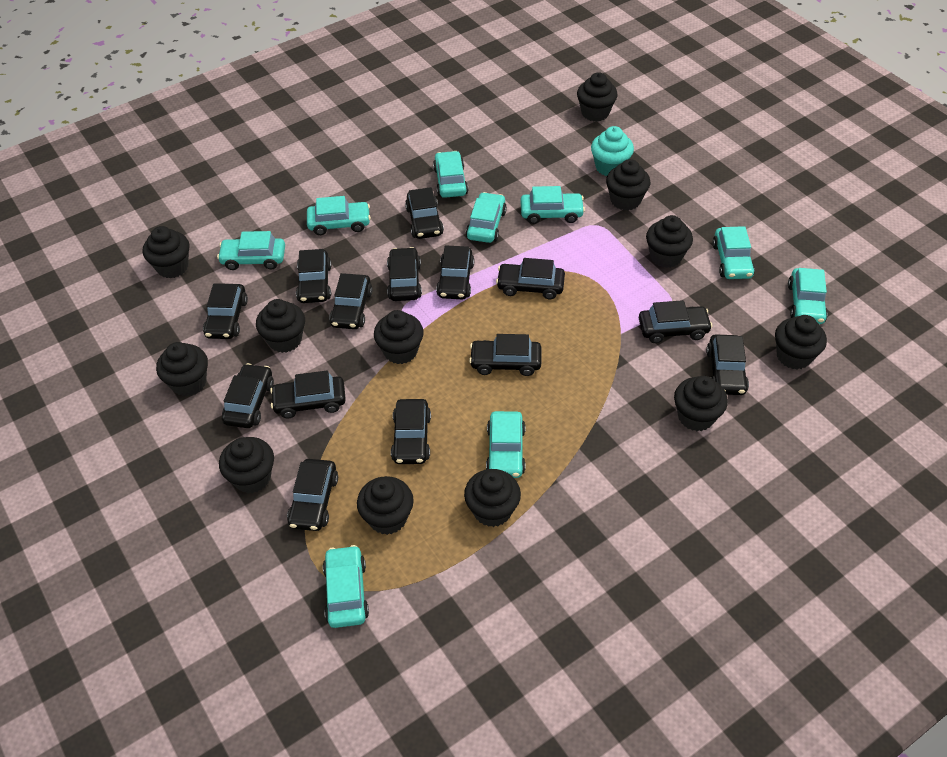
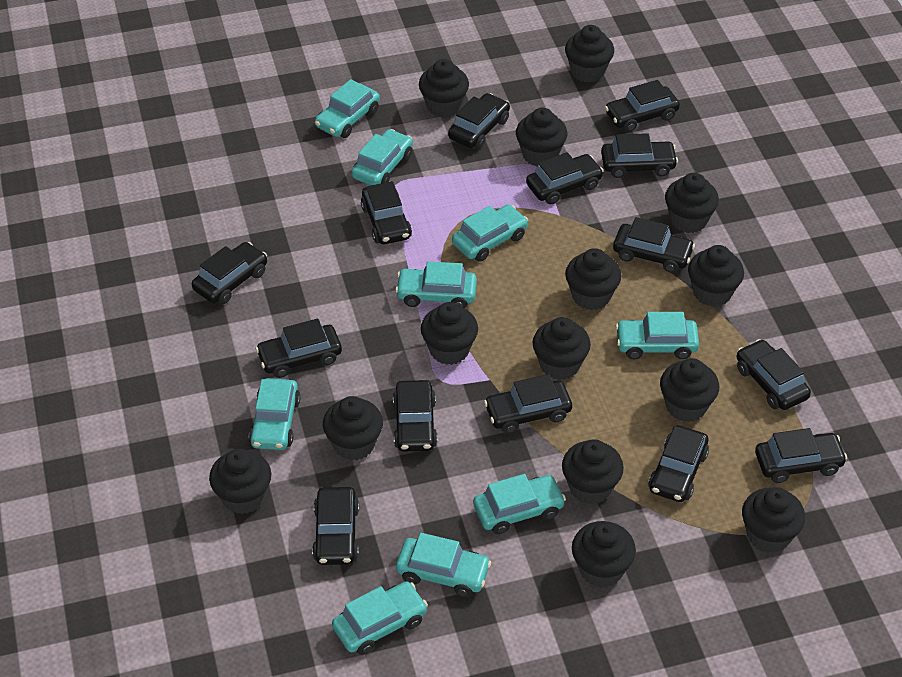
black cupcake: 12 -> 14
turquoise cupcake: 1 -> 0

